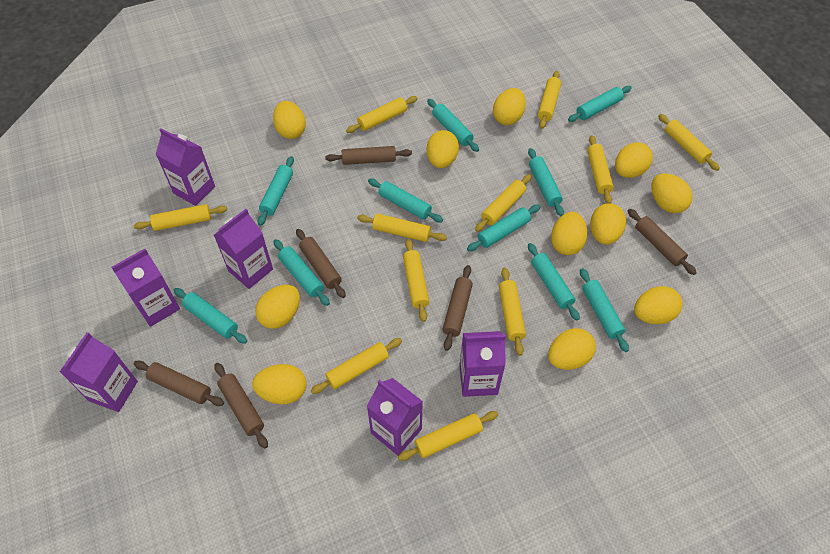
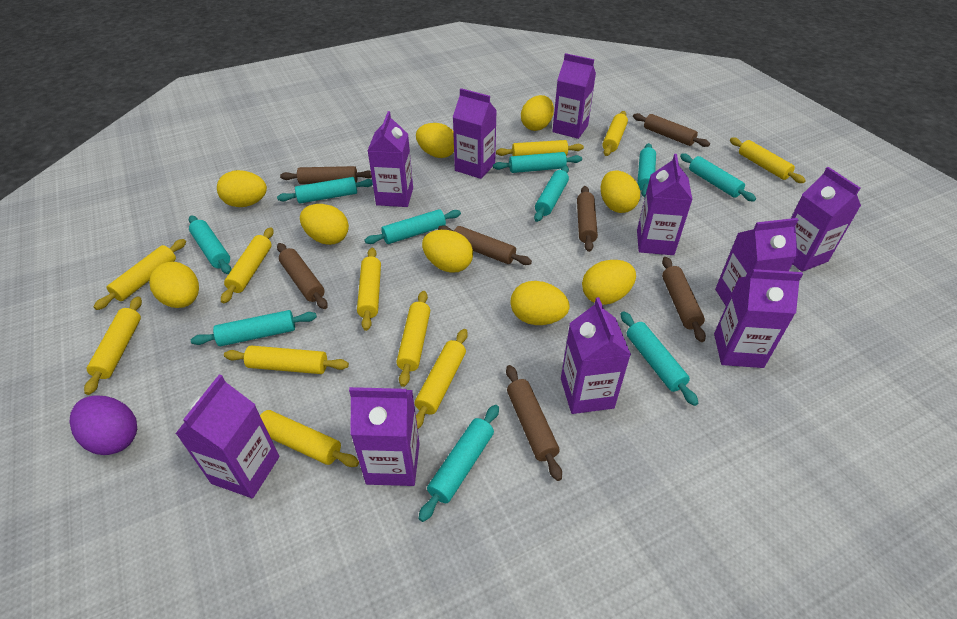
brown rolling pin: 6 -> 7
purple carton: 6 -> 10
purple egg: 0 -> 1
yellow egg: 11 -> 9

